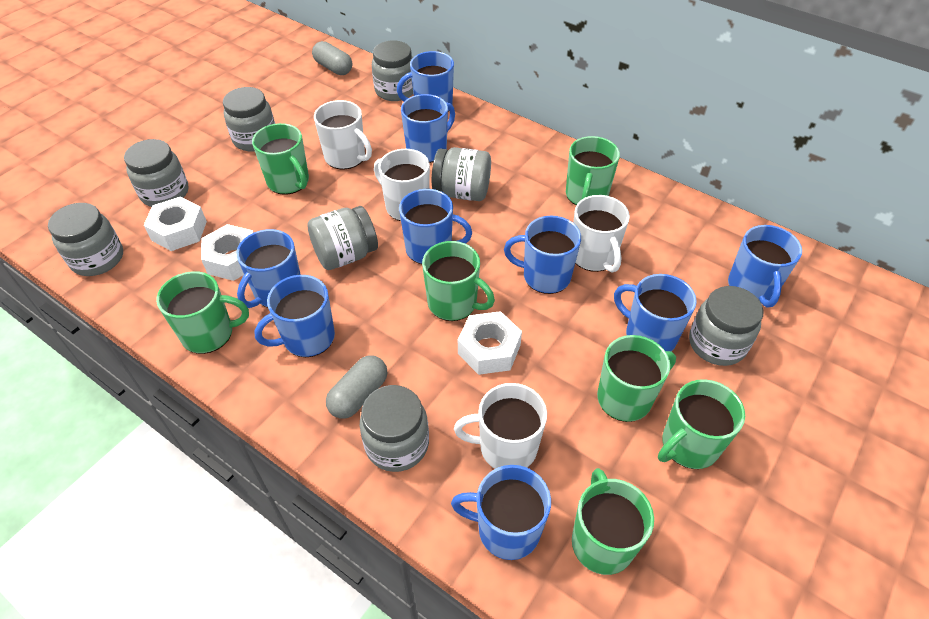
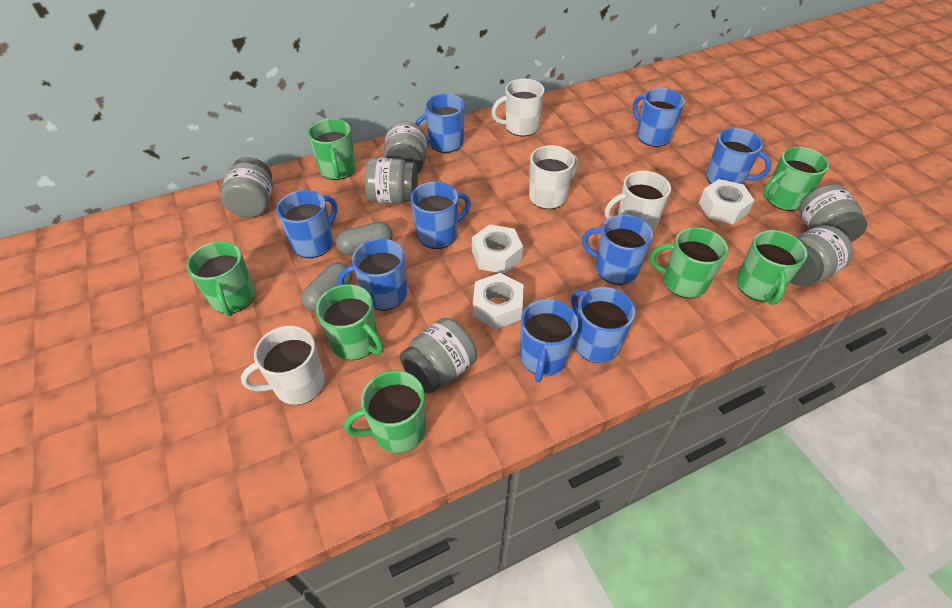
grey jar: 8 -> 6

